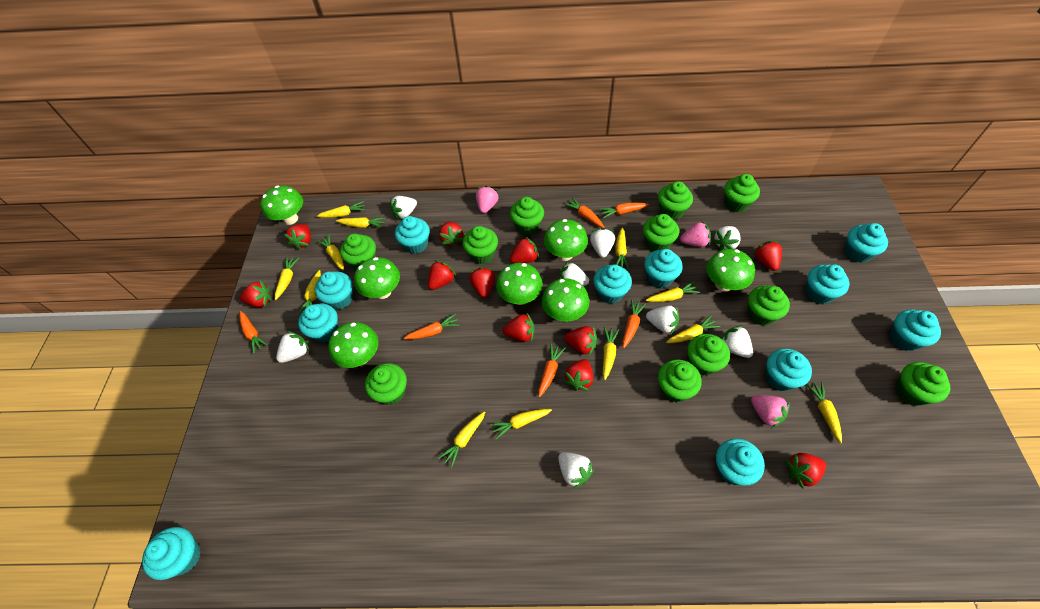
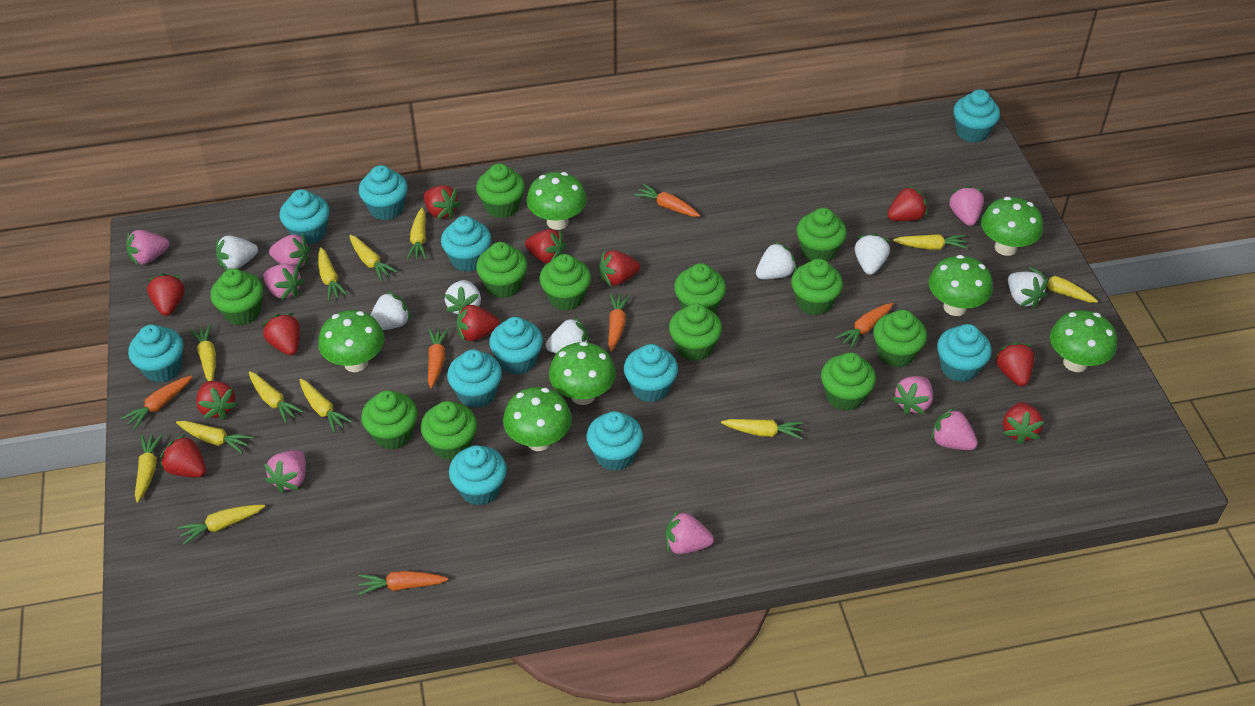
green cupcake: 11 -> 12
pink strawberry: 3 -> 8
white strawberry: 8 -> 7

